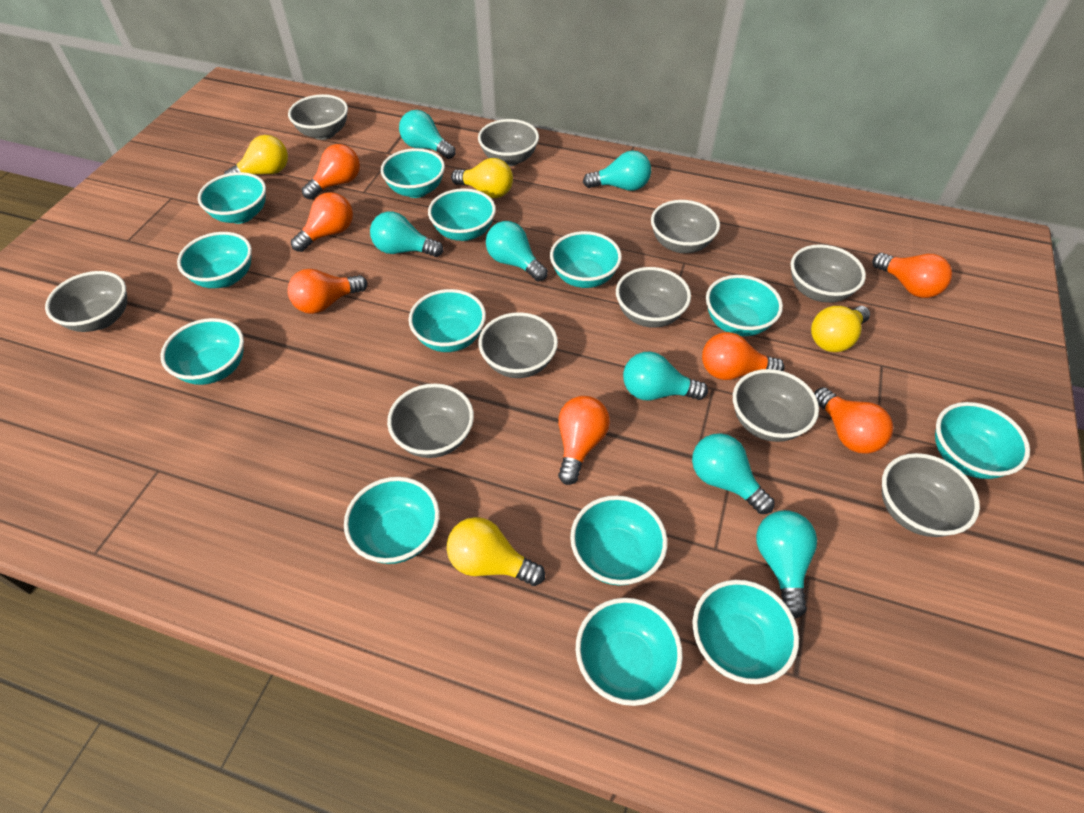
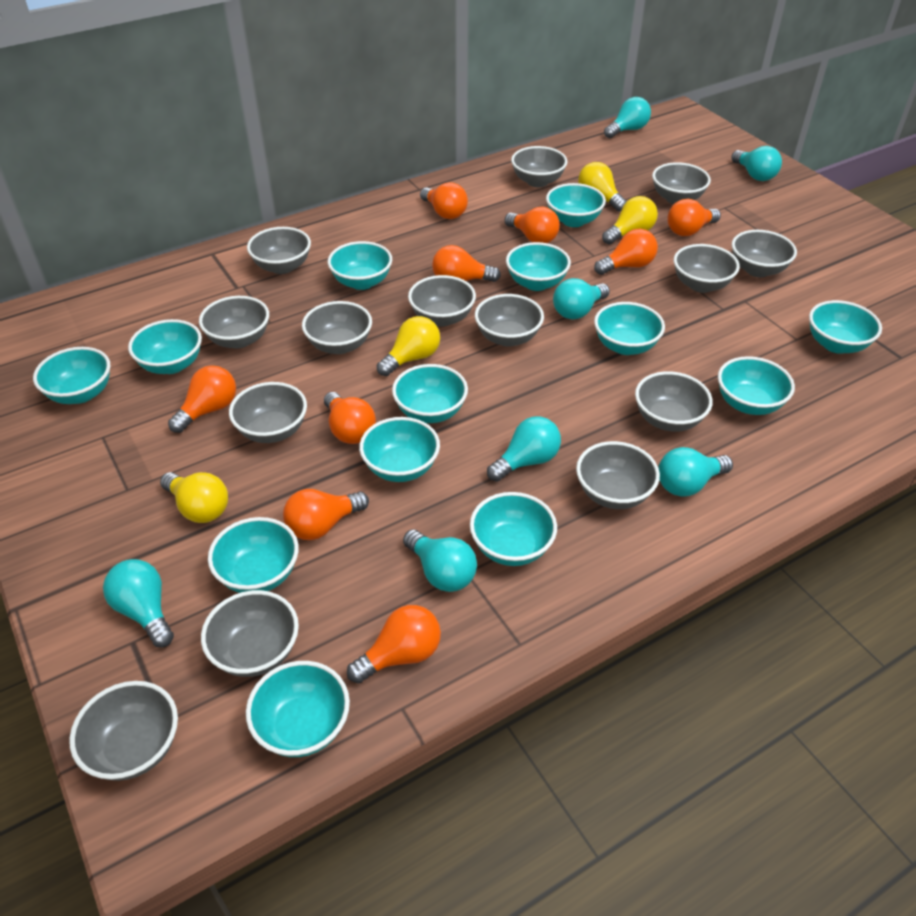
grey bowl: 10 -> 14
orange light bulb: 7 -> 9

